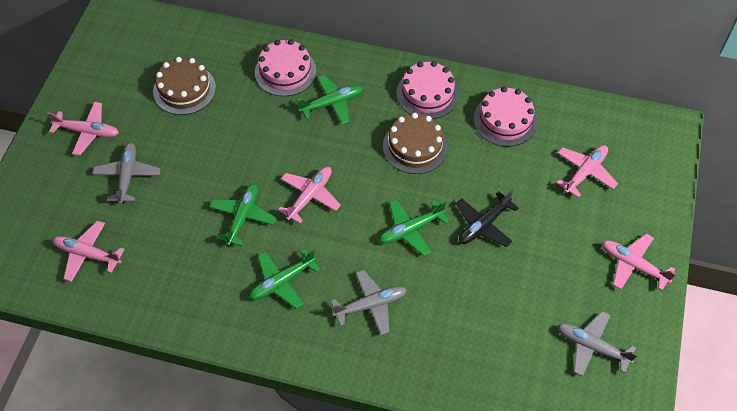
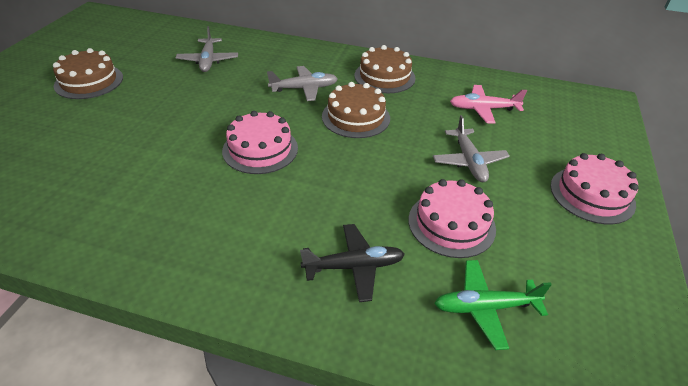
brown cake: 2 -> 3
green plane: 4 -> 1
pink plane: 5 -> 1

